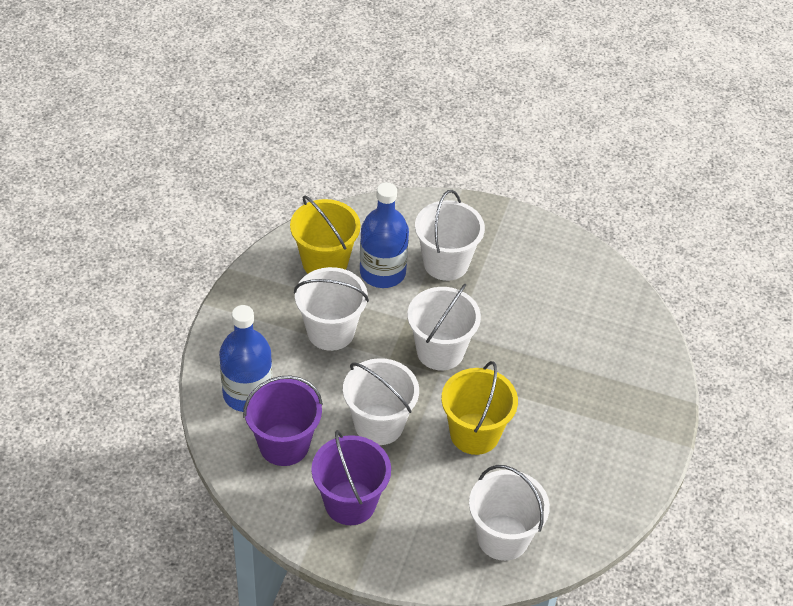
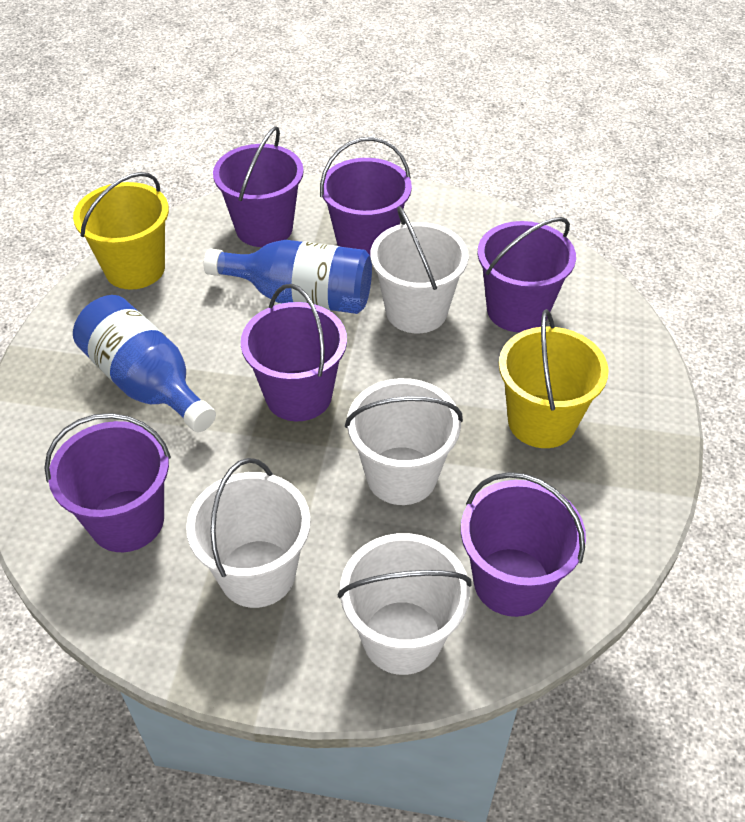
purple bucket: 2 -> 6
white bucket: 5 -> 4

